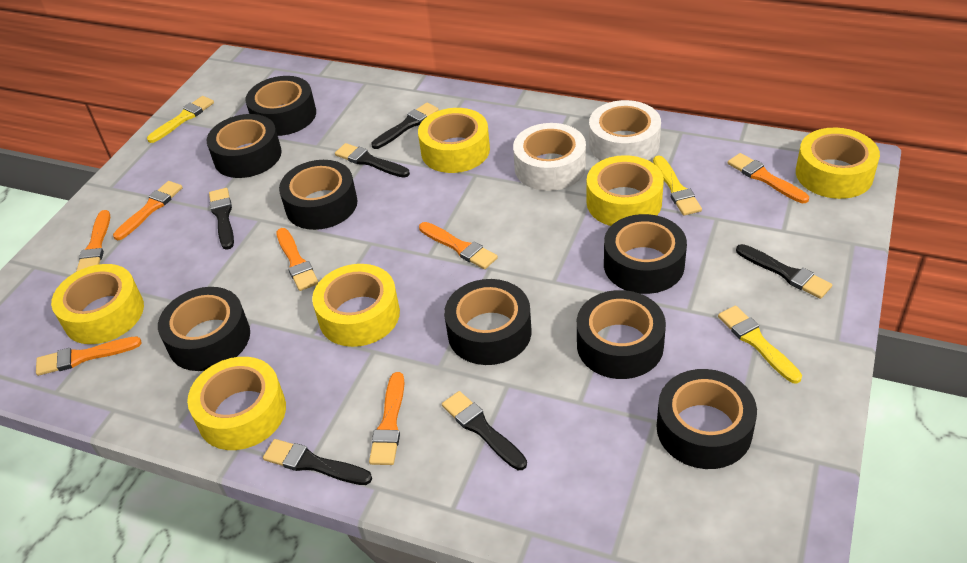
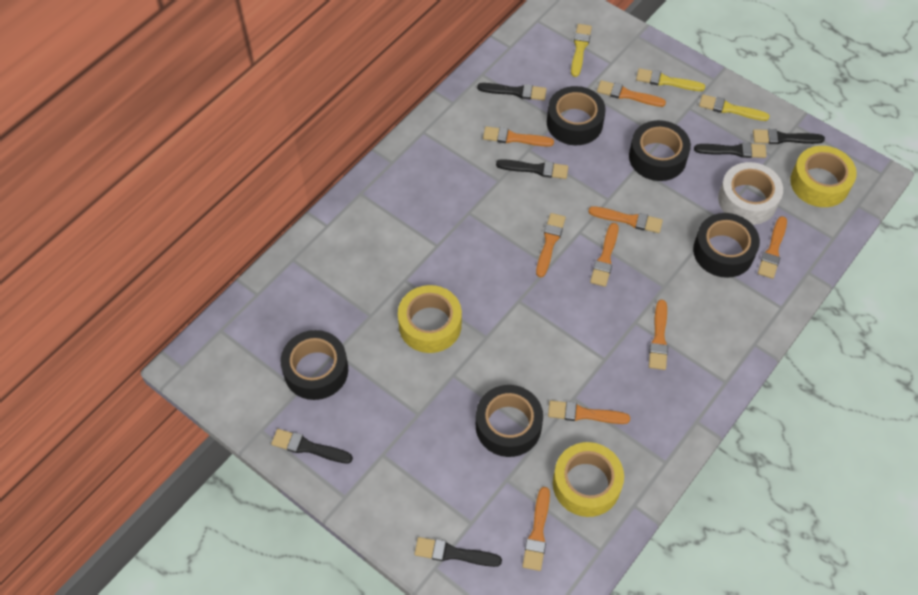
black tape: 8 -> 5
orange brush: 7 -> 9
white tape: 2 -> 1
yellow tape: 6 -> 3

